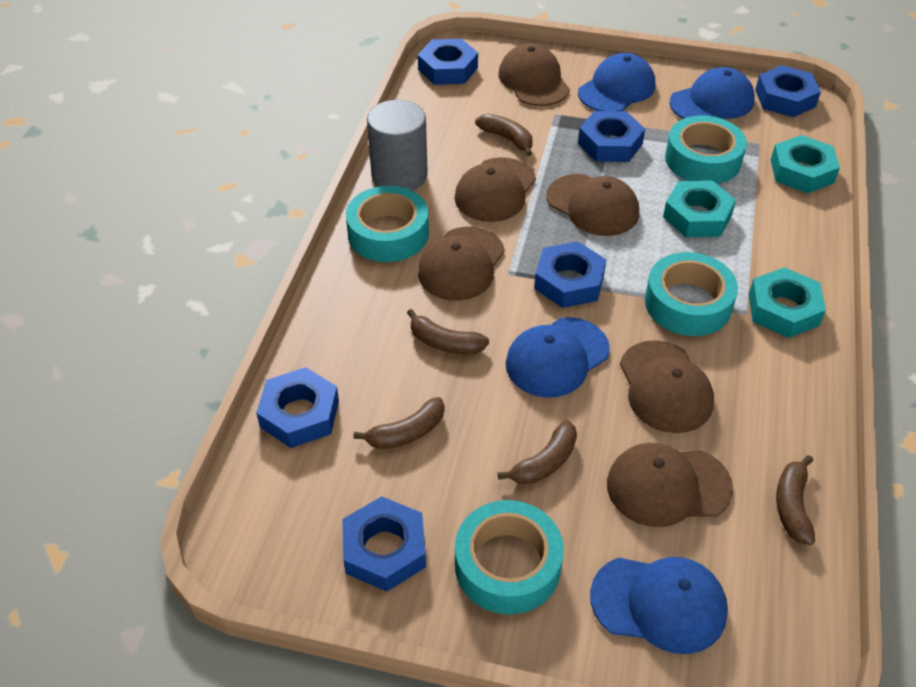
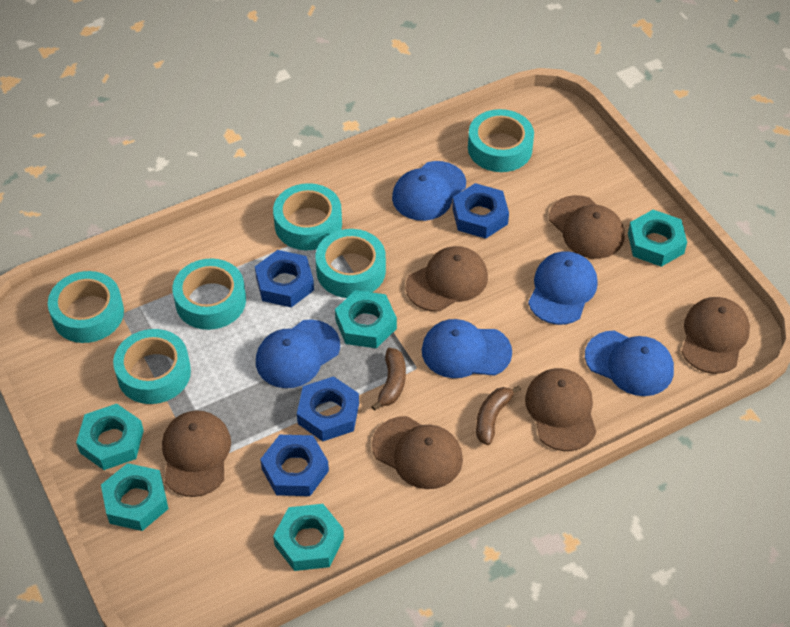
blue cap: 4 -> 5
blue nut: 6 -> 4
brown banana: 5 -> 2
grey cylinder: 1 -> 0
turquoise nut: 3 -> 5
turquoise tape: 4 -> 6

